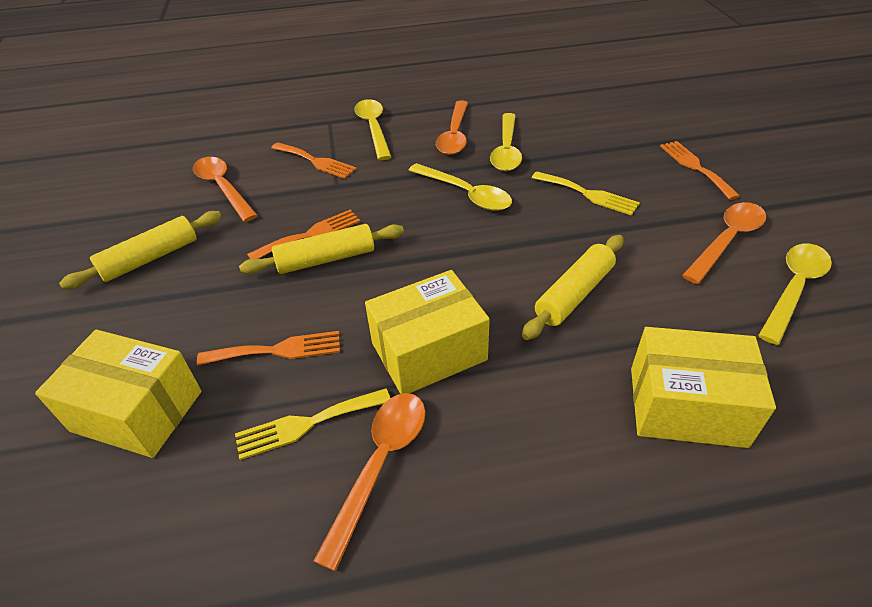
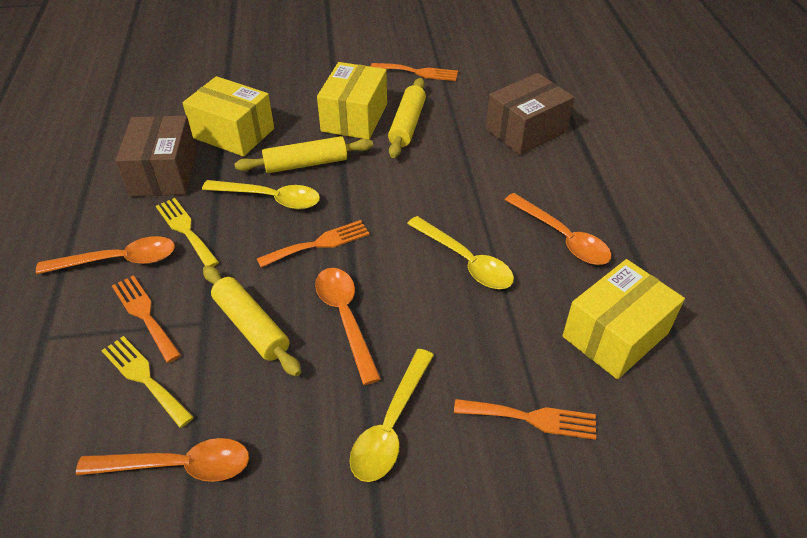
brown box: 0 -> 2
yellow spoon: 4 -> 3

